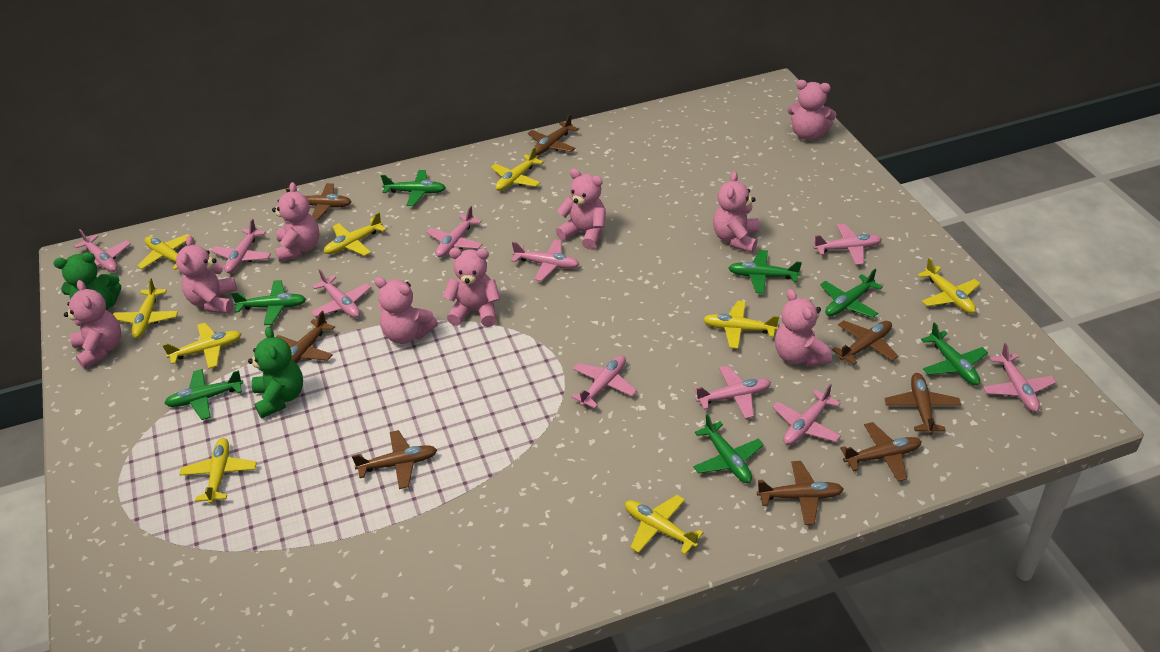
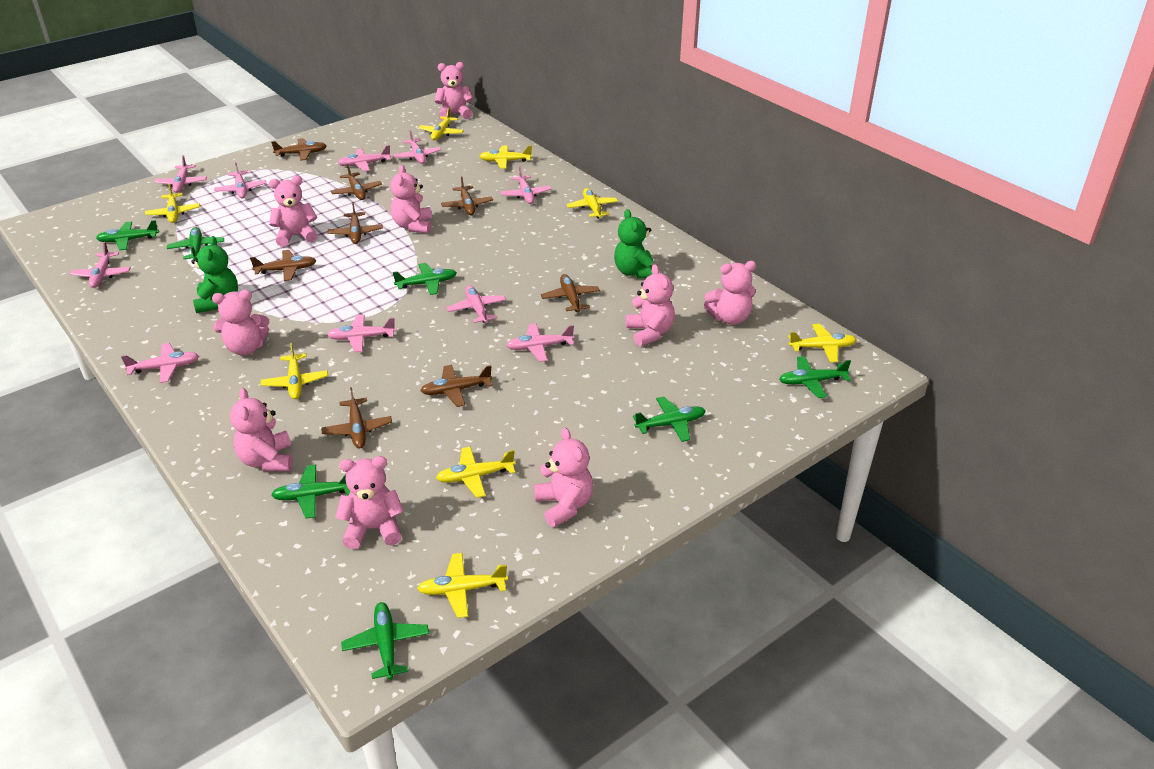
yellow plane: 9 -> 8

